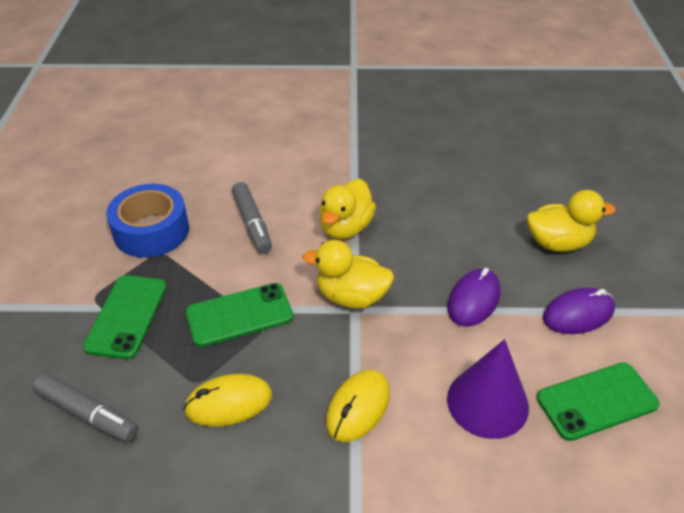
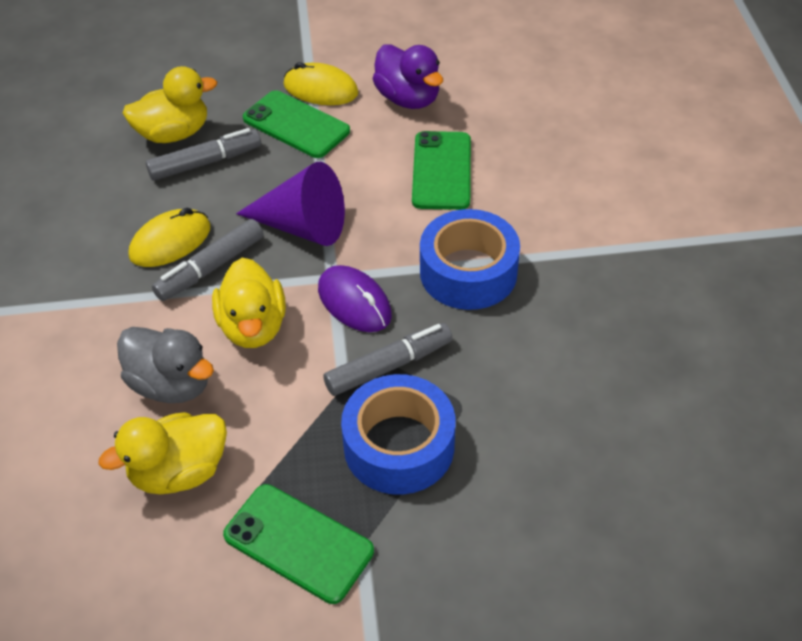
blue tape: 1 -> 2
grey duck: 0 -> 1
grey marker: 2 -> 3
purple duck: 0 -> 1
purple mouse: 2 -> 1

